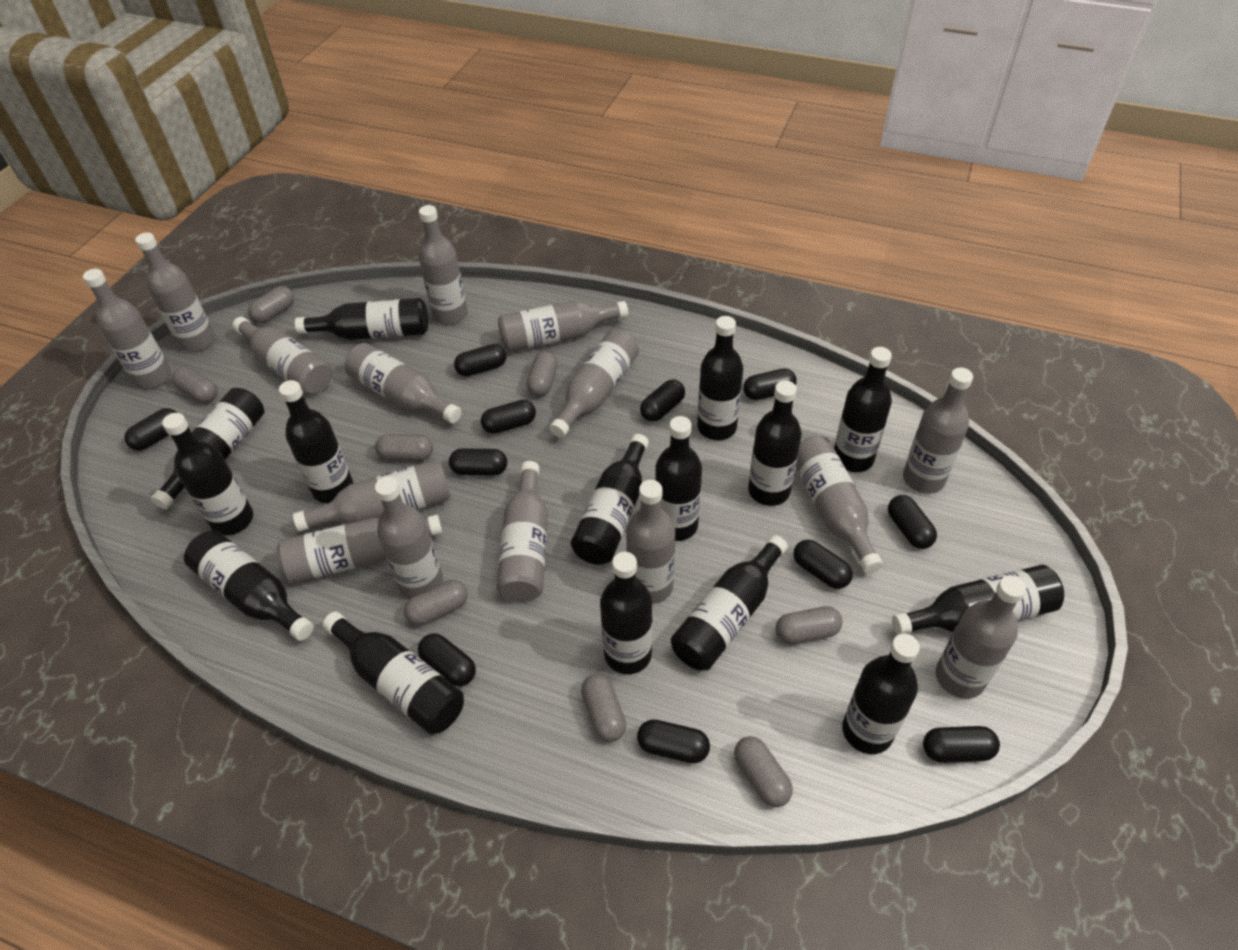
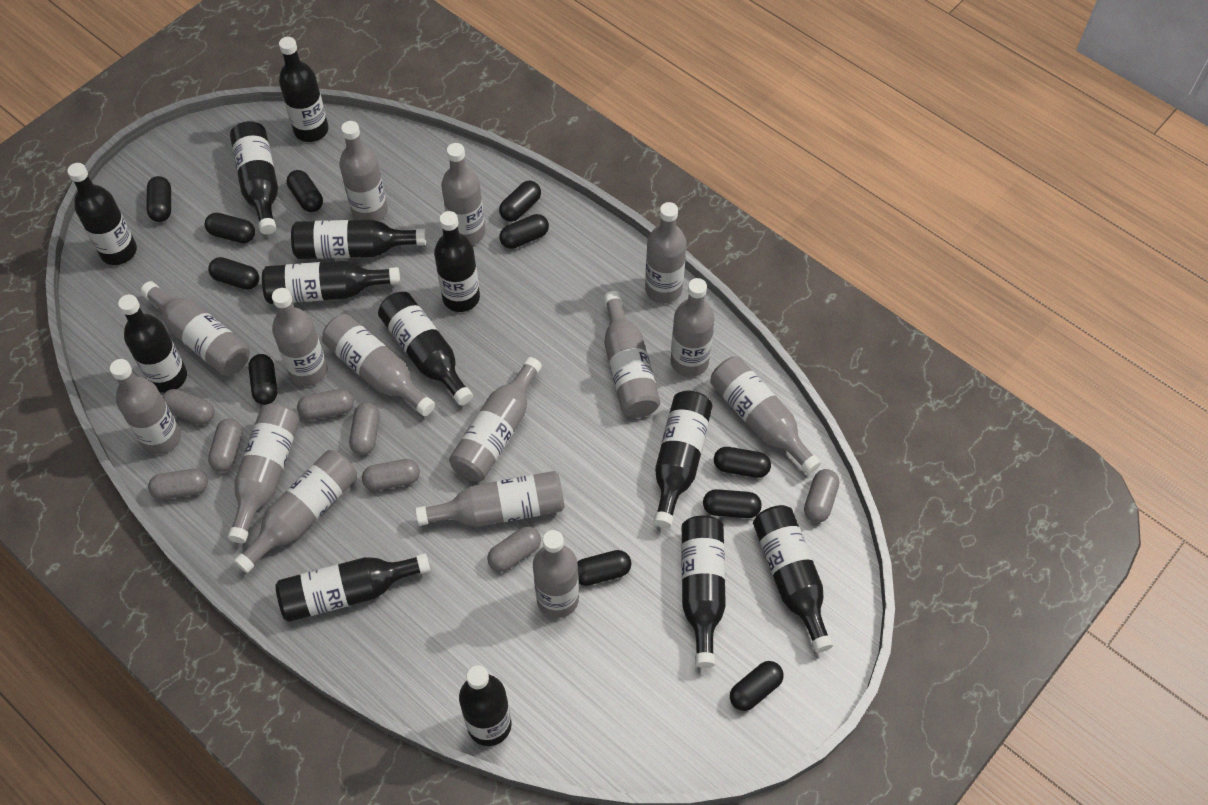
black bottle: 15 -> 13

